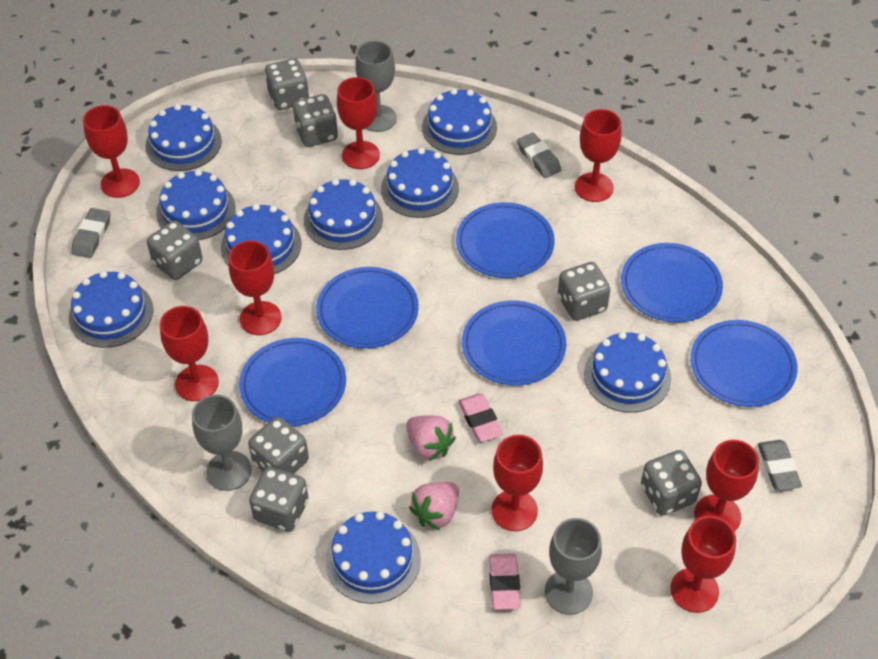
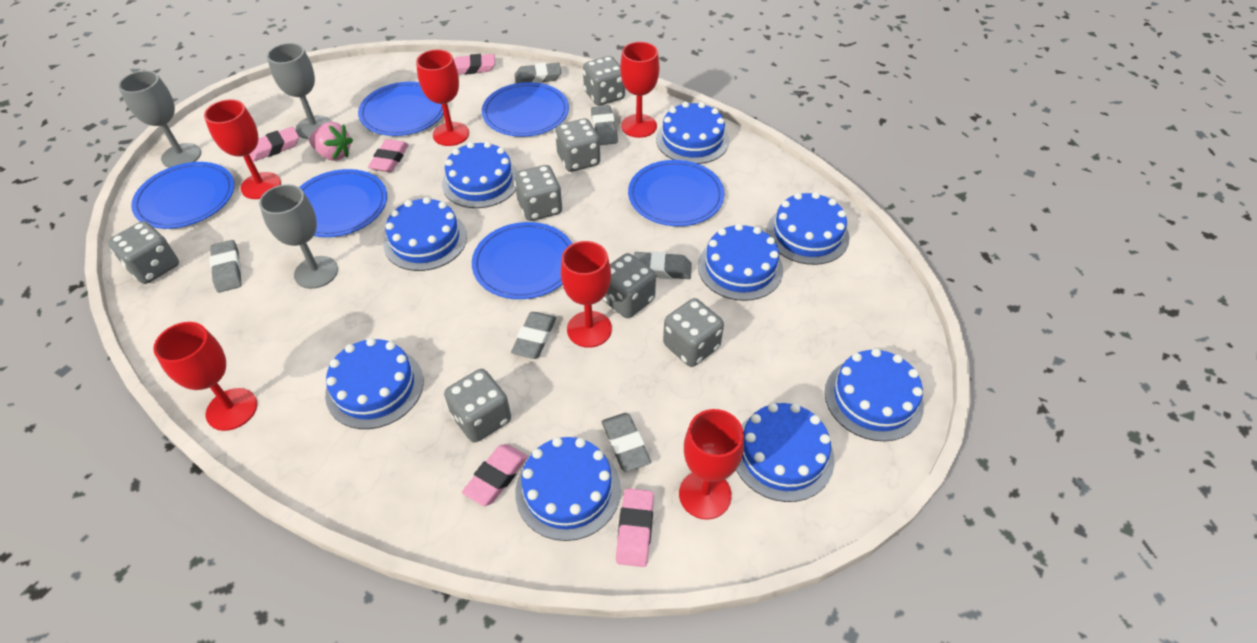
grey eraser: 3 -> 6
pink eraser: 2 -> 5
pink strawberry: 2 -> 1
red goblet: 8 -> 6

